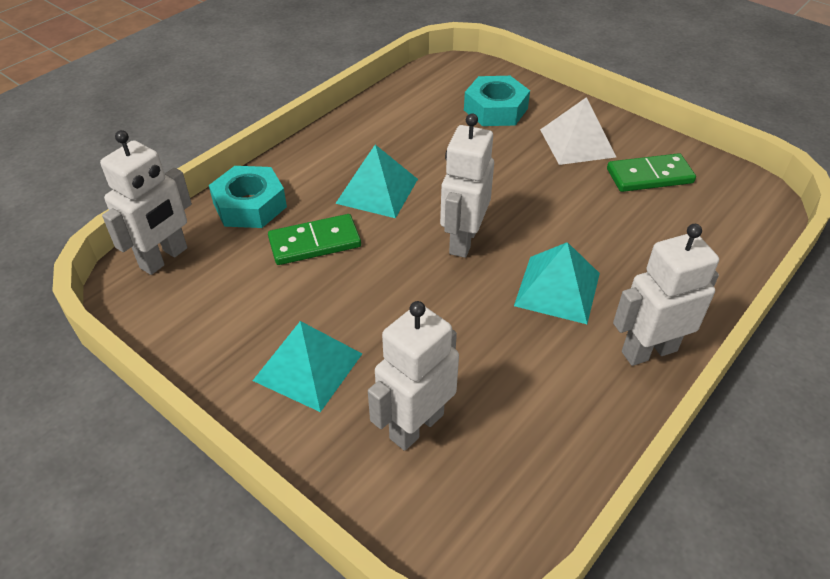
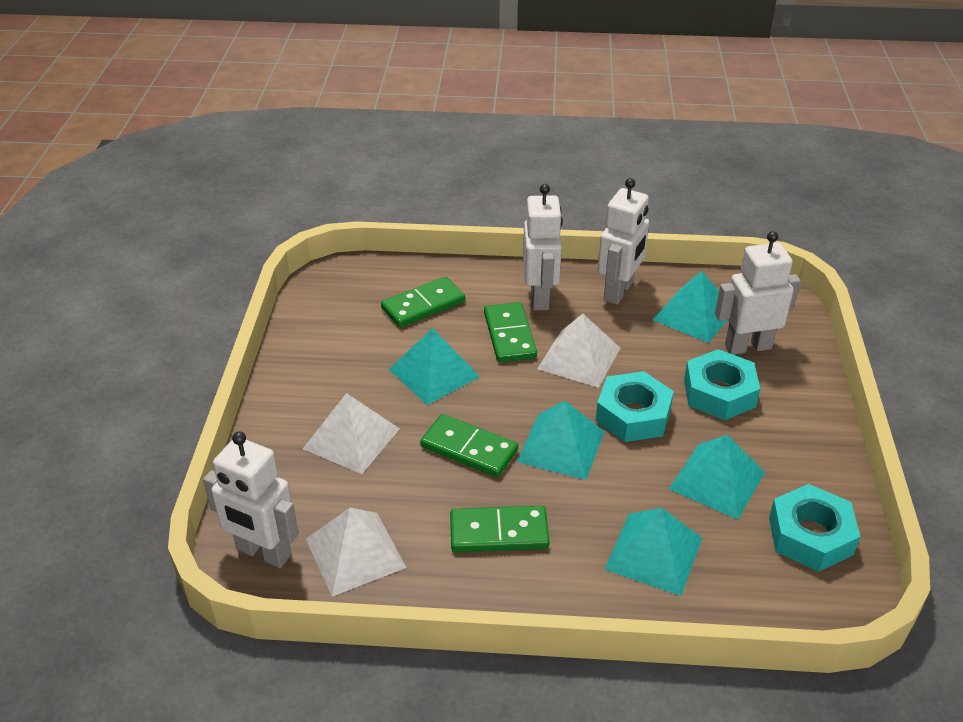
green domino: 2 -> 4
turquoise nut: 2 -> 3
turquoise pyramid: 3 -> 5
white pyramid: 1 -> 3

